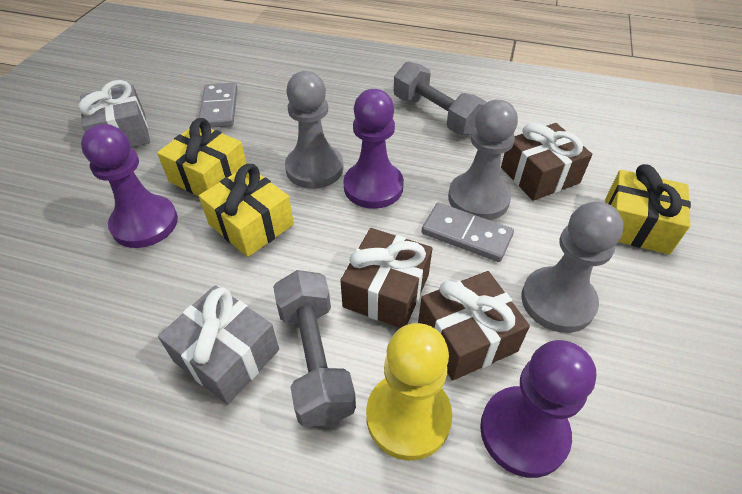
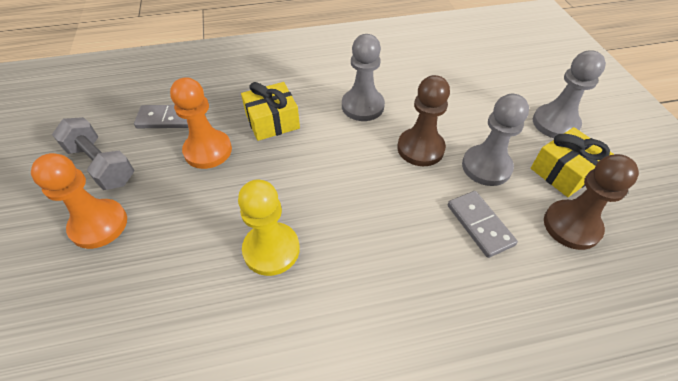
brown gift: 3 -> 0
brown pawn: 0 -> 2
grey dumbbell: 2 -> 1
grey gift: 2 -> 0
orange pawn: 0 -> 2
purple pawn: 3 -> 0
yellow gift: 3 -> 2

